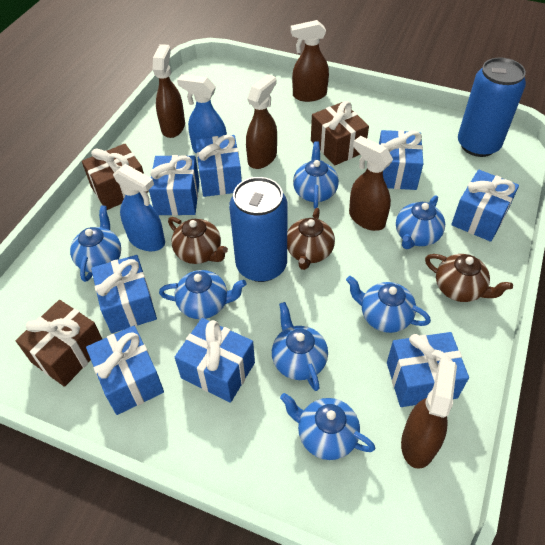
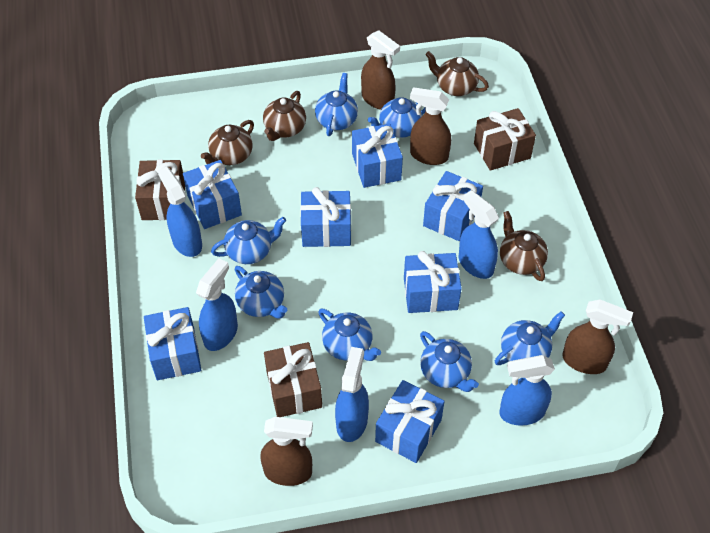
blue can: 2 -> 0
blue gift: 8 -> 7
blue spray bottle: 2 -> 5
brown spray bottle: 5 -> 4
brown teapot: 3 -> 4

